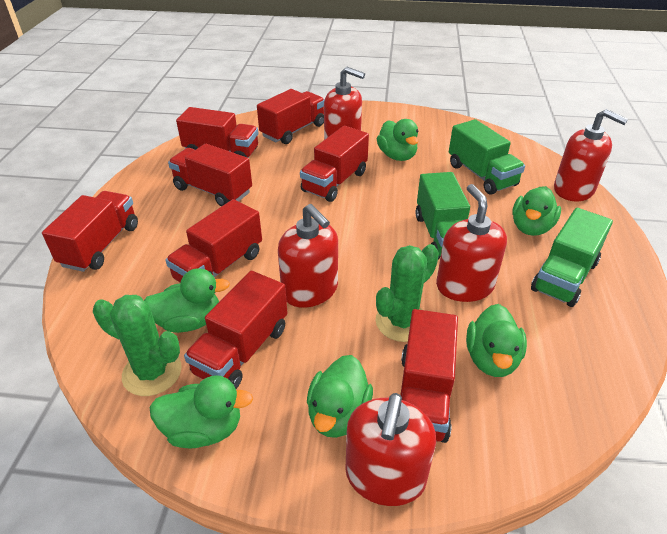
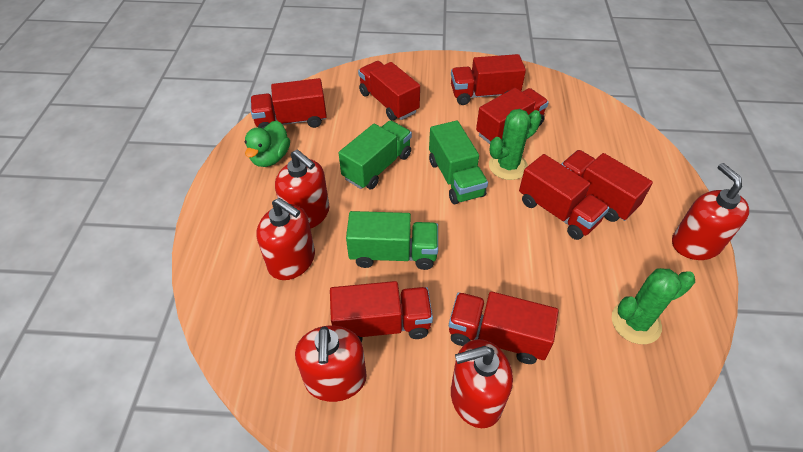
green duck: 6 -> 1

